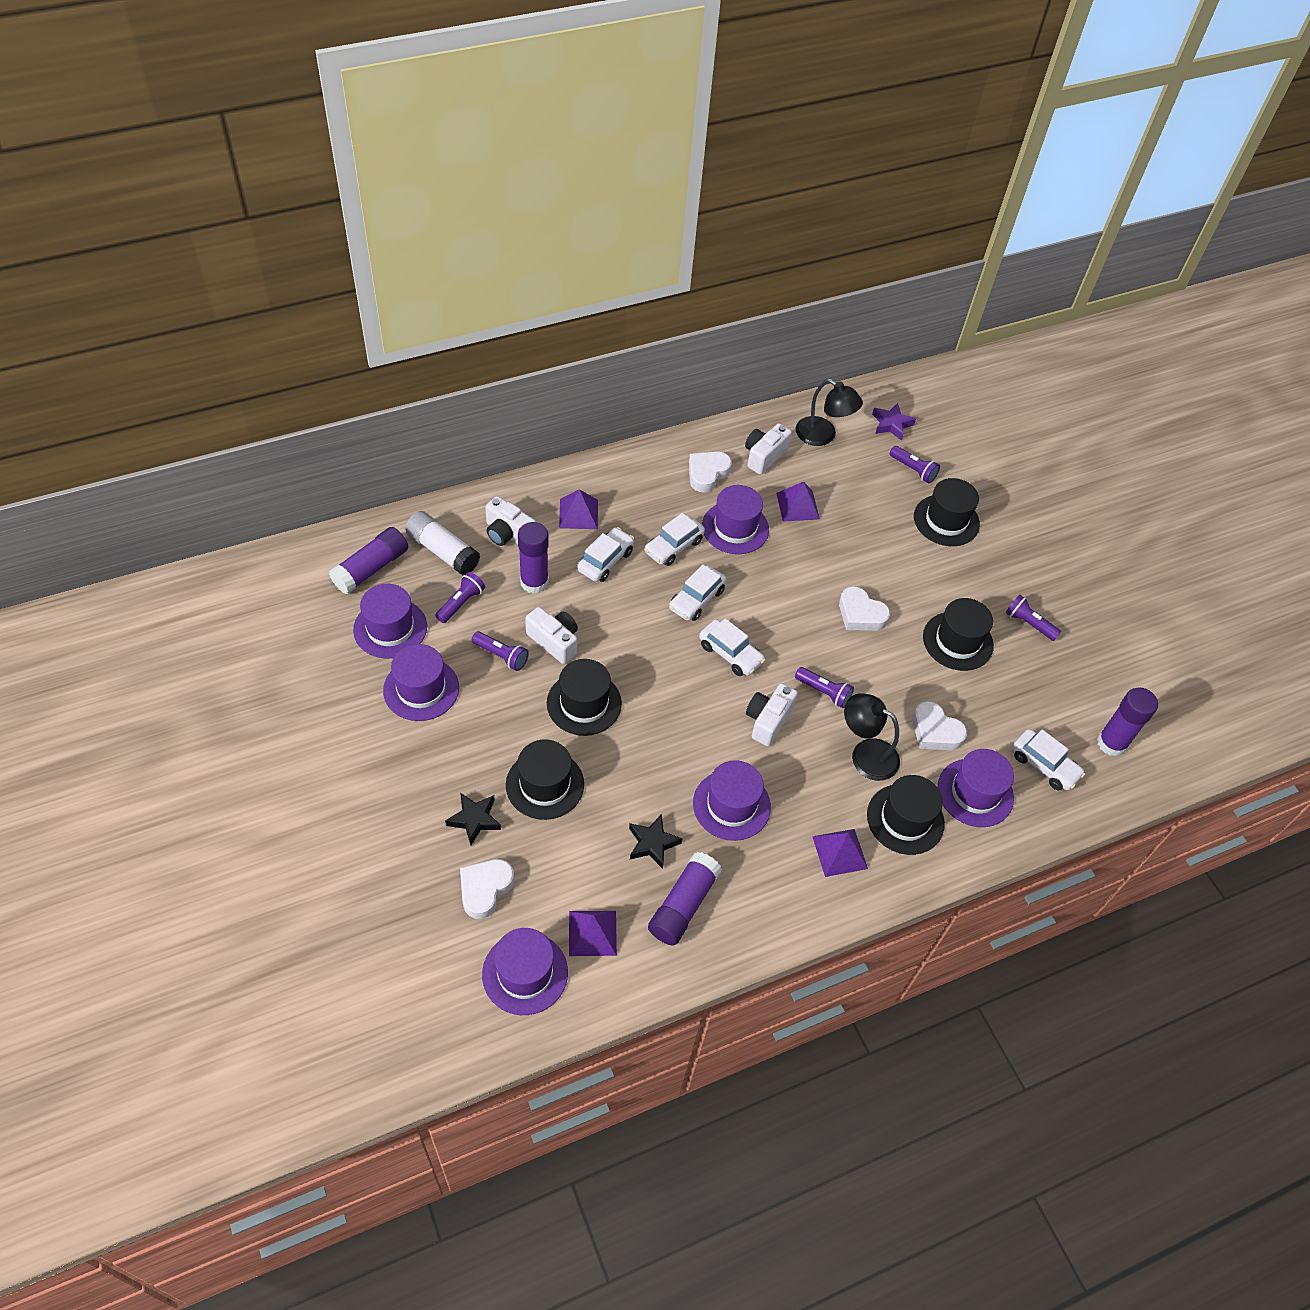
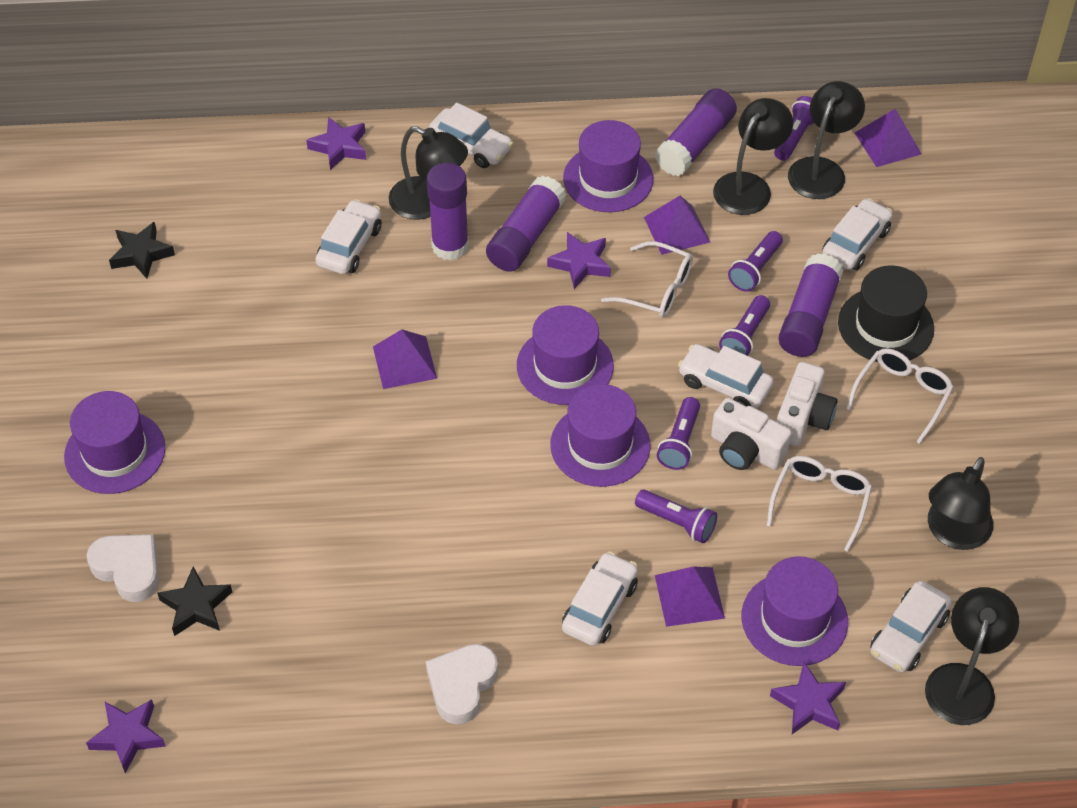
black hat: 5 -> 1
black lamp: 2 -> 5
purple hat: 6 -> 5
purple star: 1 -> 4
white camera: 4 -> 2
white car: 5 -> 6
white glasses: 0 -> 3
white glue stick: 1 -> 0
white heart: 4 -> 2

